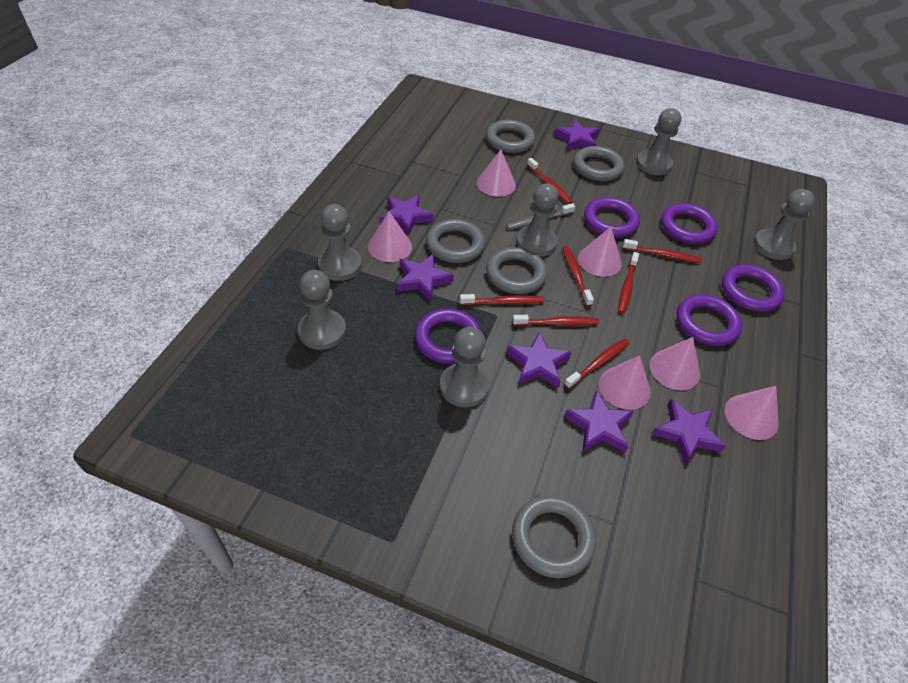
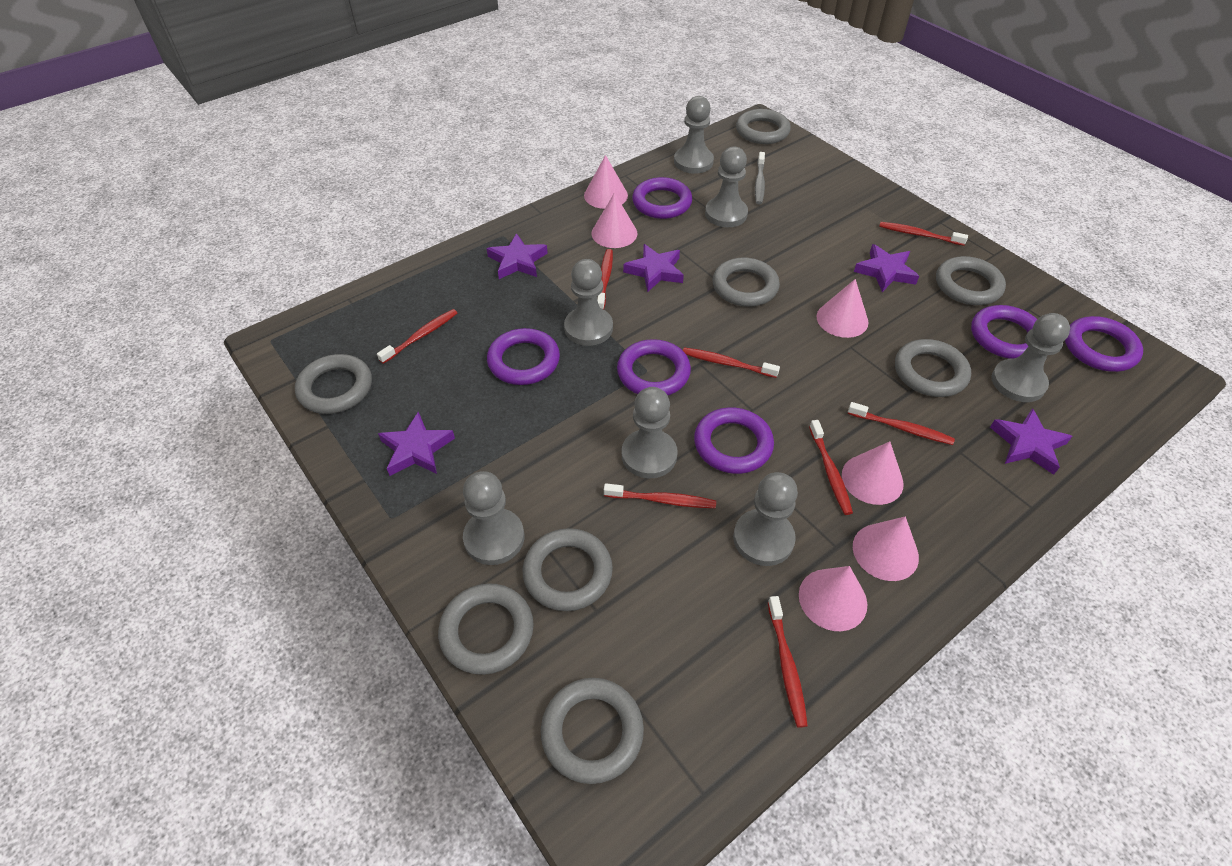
grey pawn: 6 -> 7
grey ring: 5 -> 8
purple ring: 5 -> 6
purple star: 6 -> 5
red toothbrush: 7 -> 8

